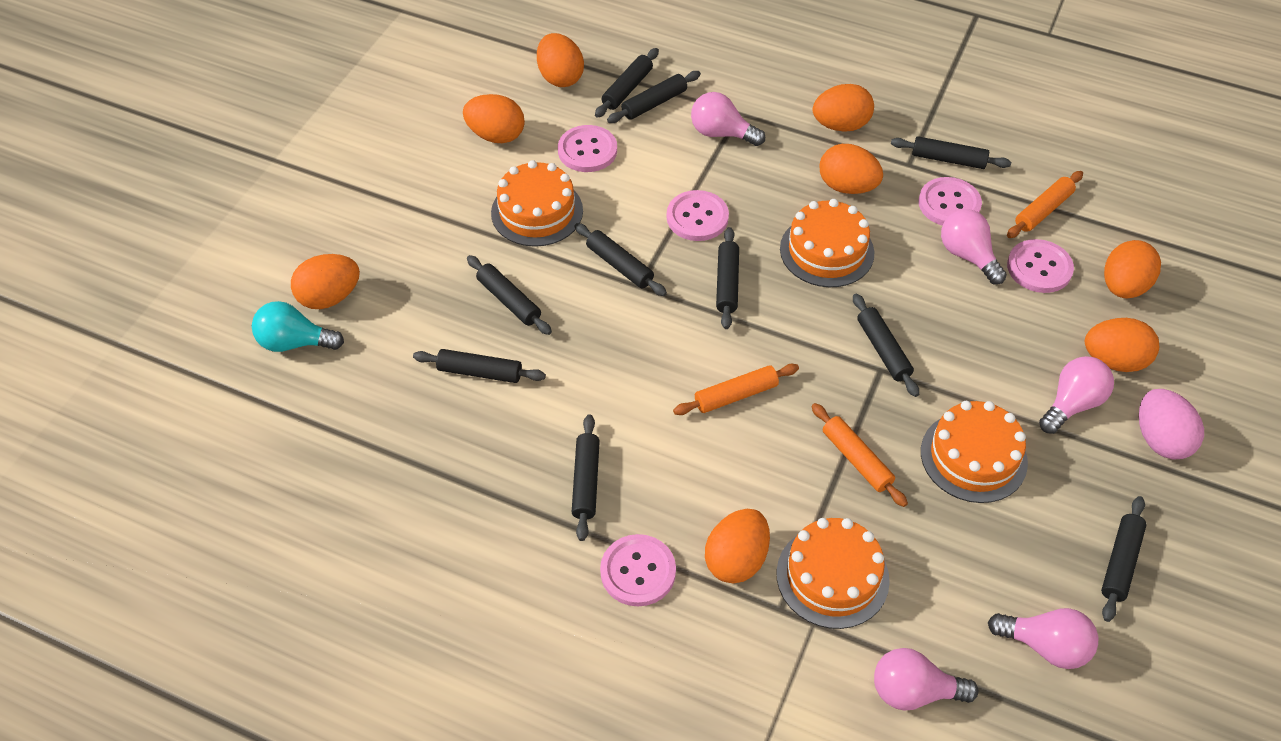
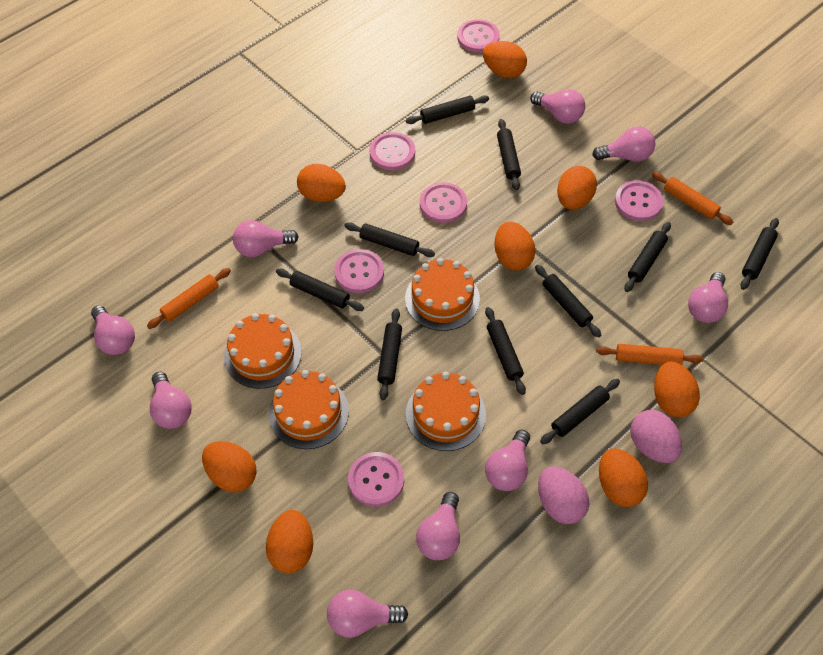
pink button: 5 -> 6
pink egg: 1 -> 2
pink light bulb: 5 -> 9
turquoise light bulb: 1 -> 0

